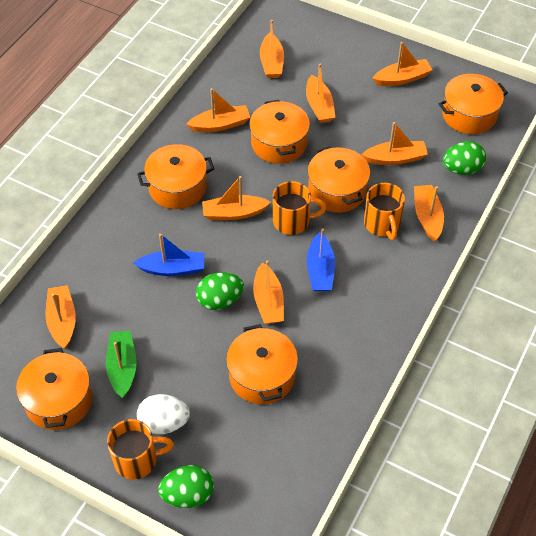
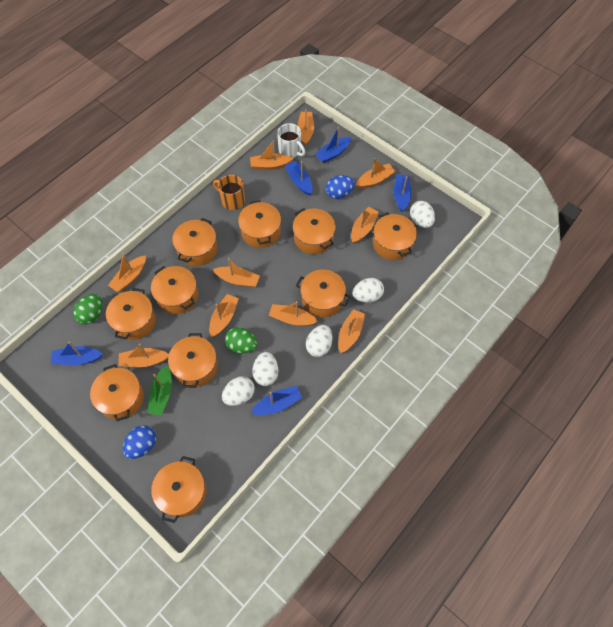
blue boat: 2 -> 5
blue egg: 0 -> 2
green egg: 3 -> 2
orange boat: 9 -> 10
orange mug: 3 -> 1
orange pot: 6 -> 10
white egg: 1 -> 5
white mug: 0 -> 1

